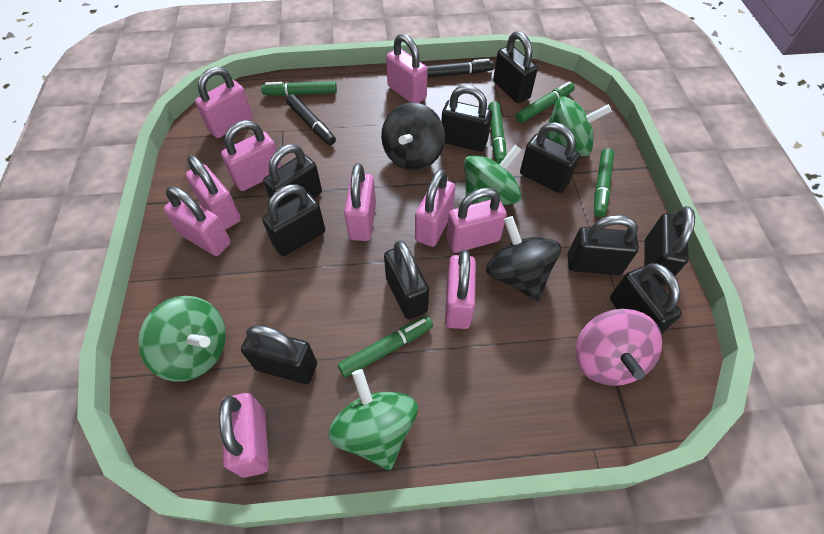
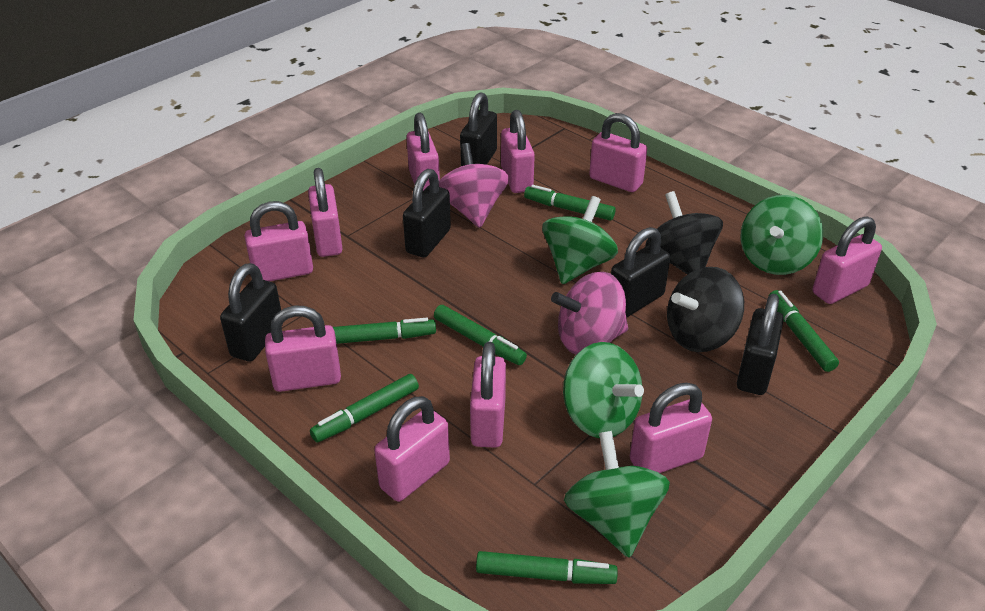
black marker: 2 -> 0
black padlock: 10 -> 5
green marker: 5 -> 6
pink spinning top: 1 -> 2

